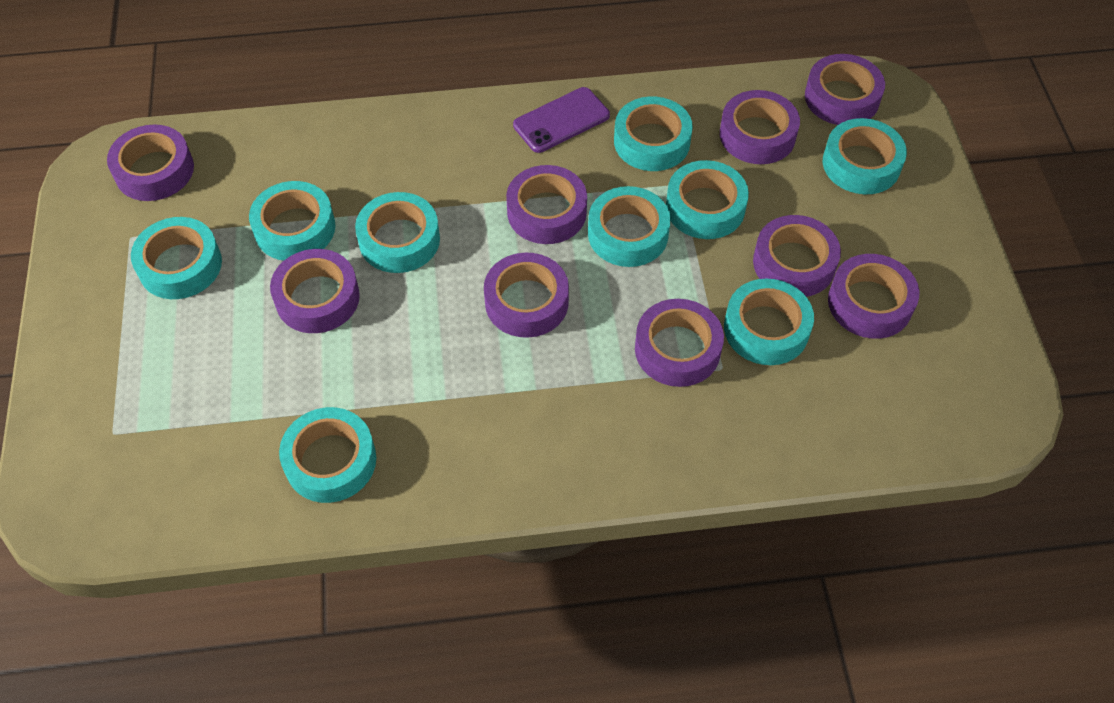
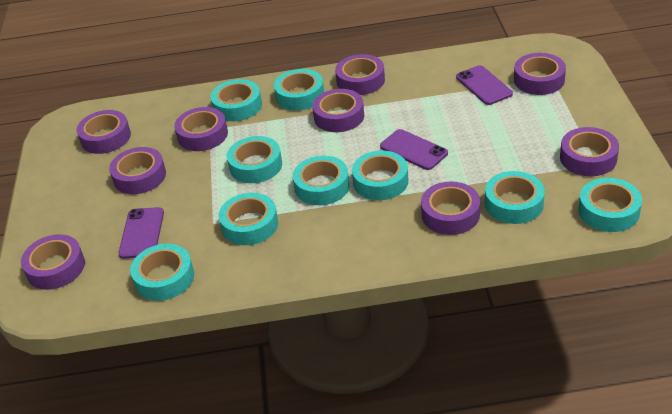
purple phone: 1 -> 3

